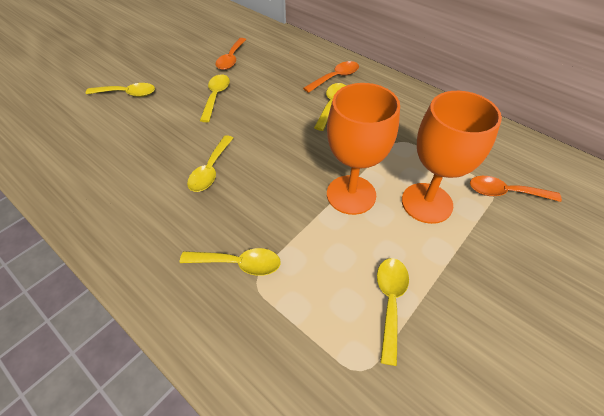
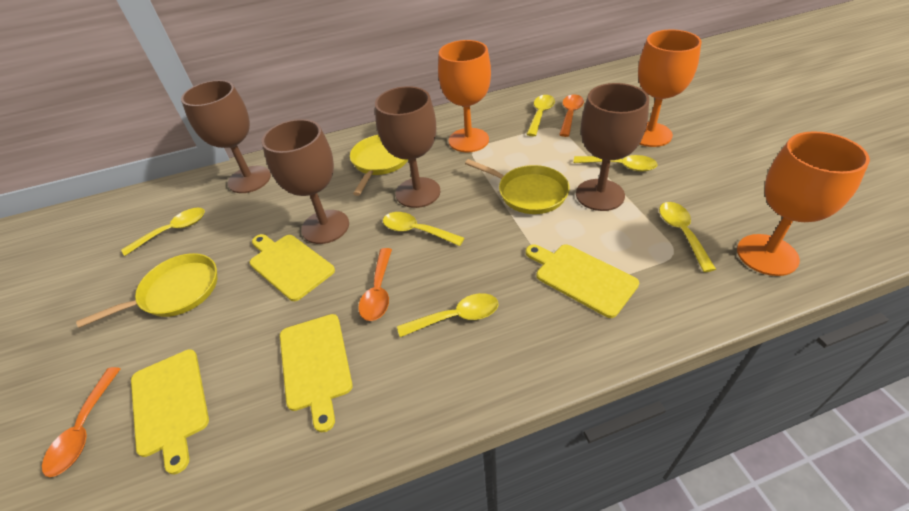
brown goblet: 0 -> 4
orange goblet: 2 -> 3
yellow cutting board: 0 -> 4
yellow pan: 0 -> 3

